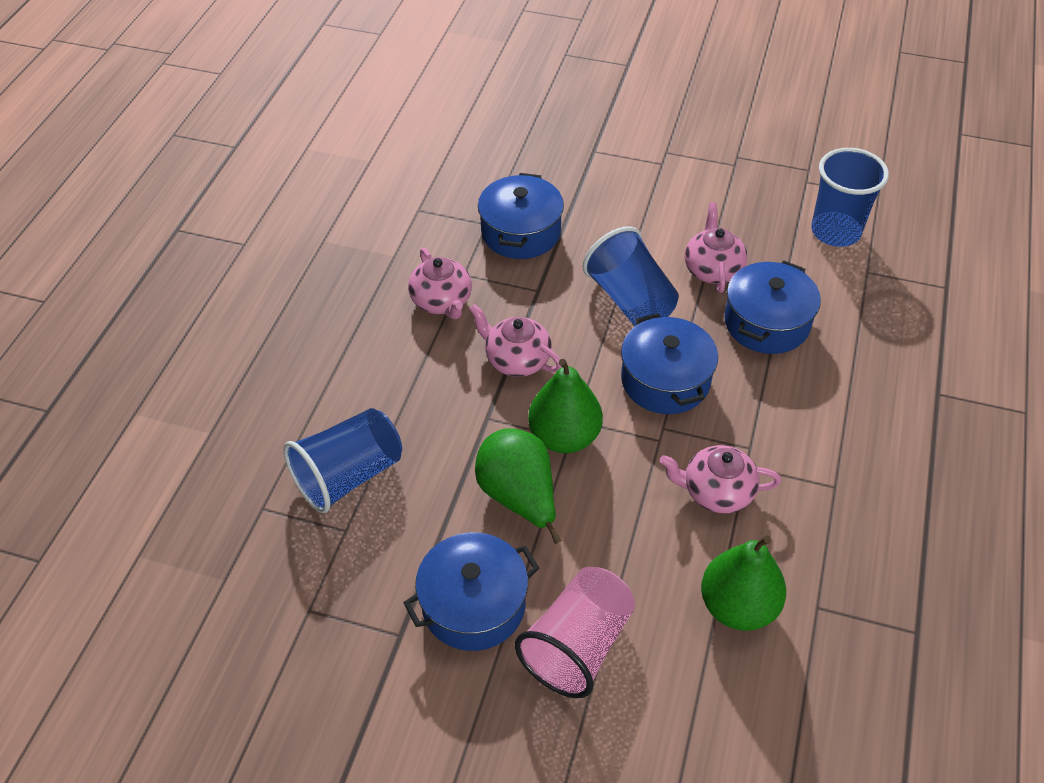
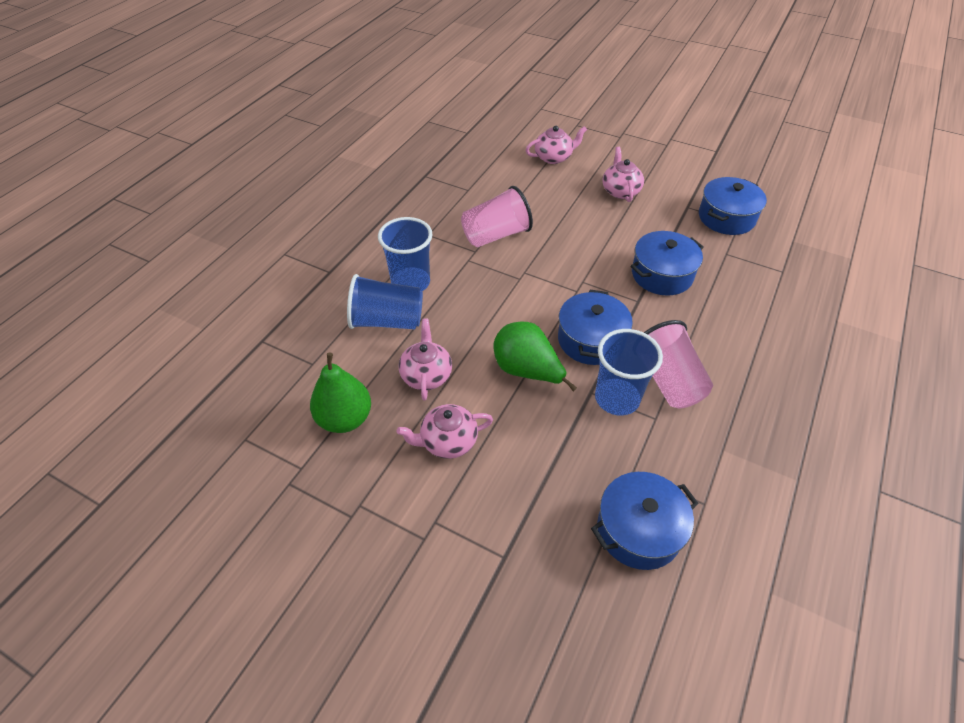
green pear: 3 -> 2
pink cup: 1 -> 2

